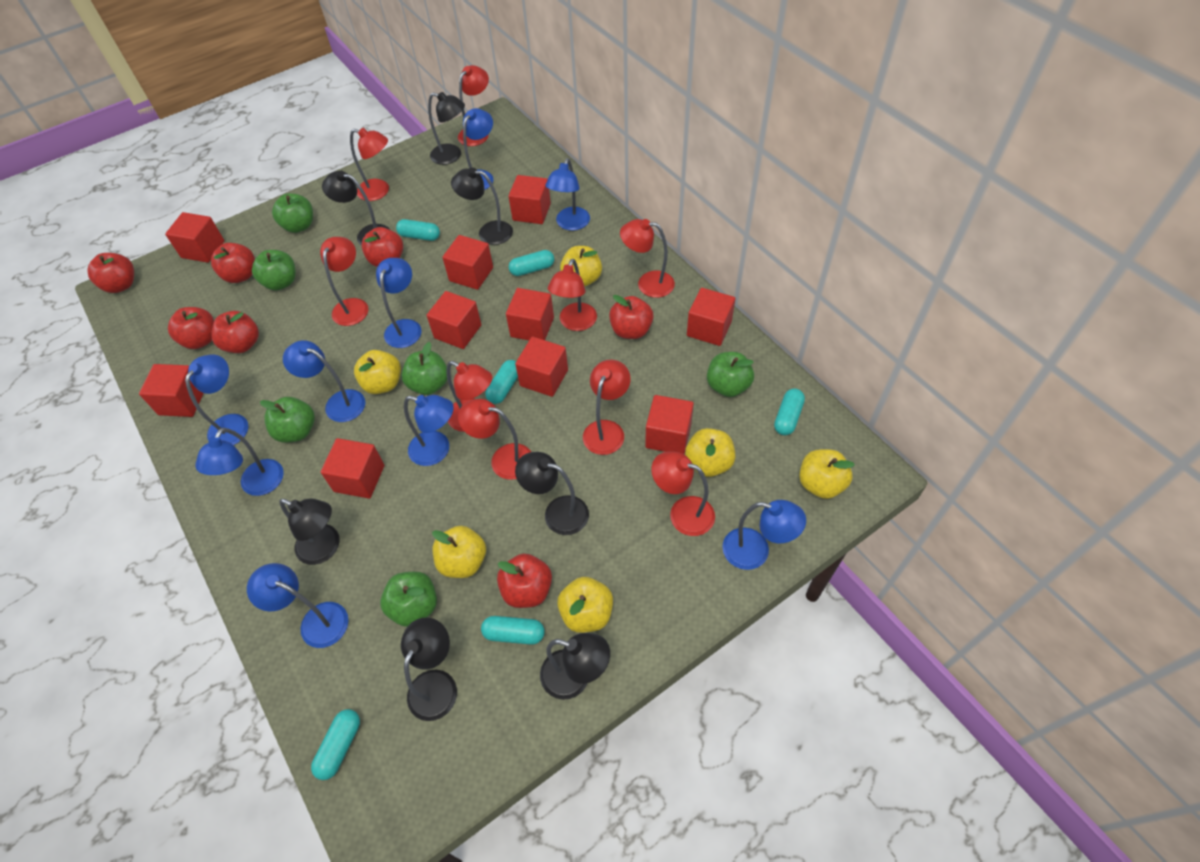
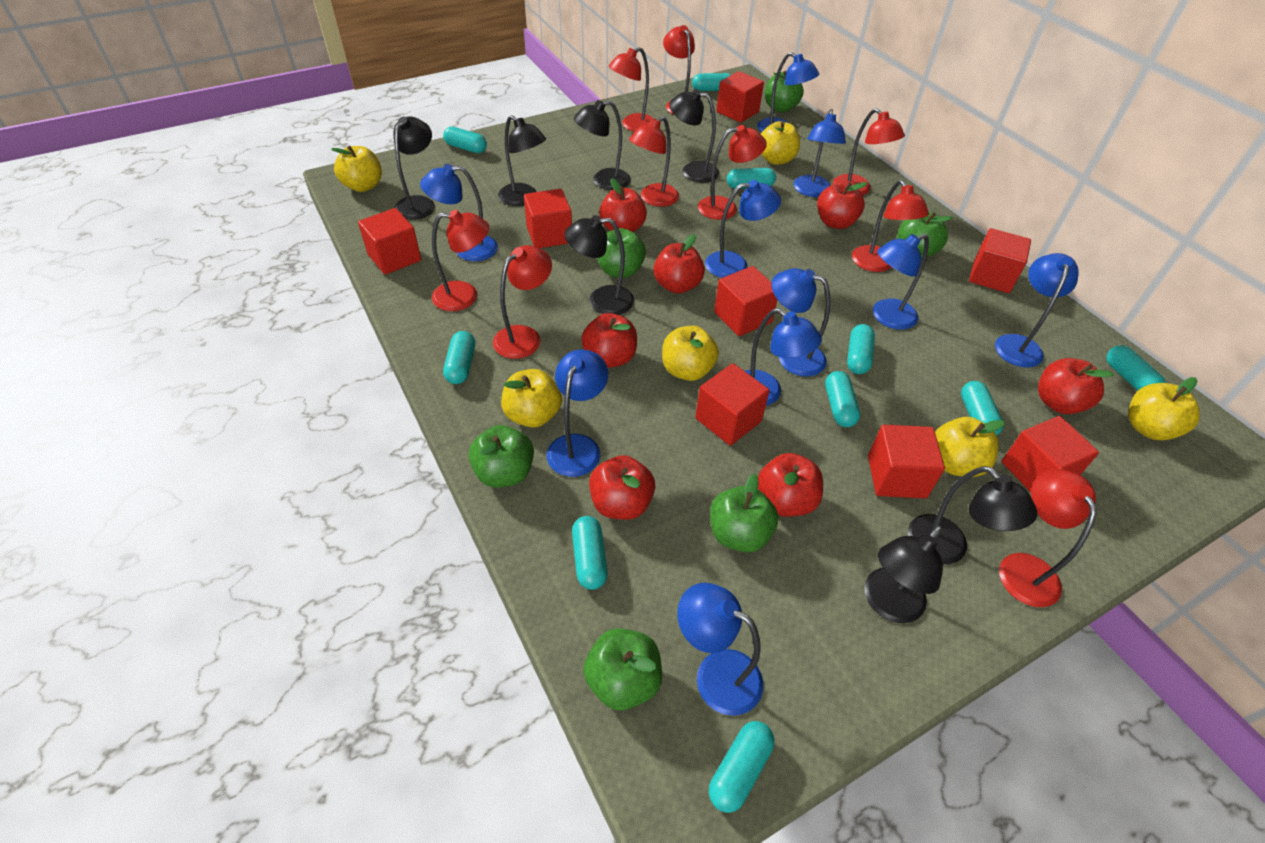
blue lamp: 9 -> 10
red cube: 10 -> 8
turquoise capsule: 6 -> 10

